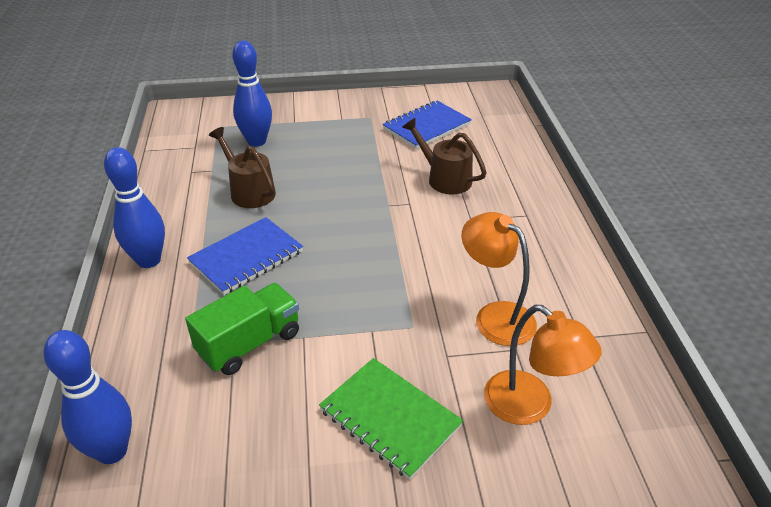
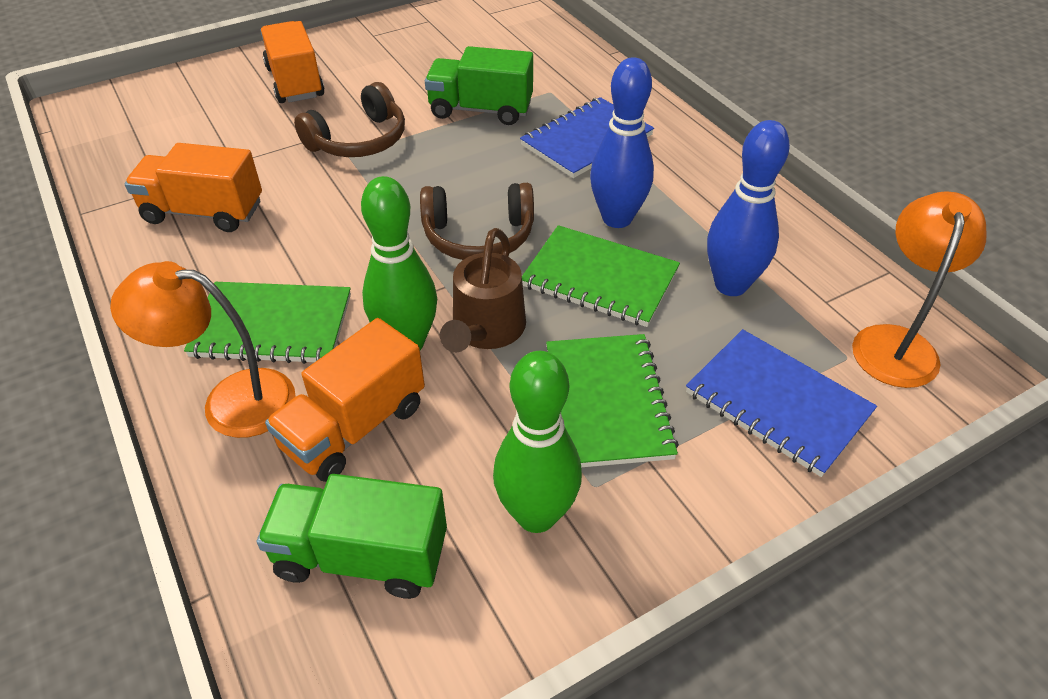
blue bowling pin: 3 -> 2
brown headphones: 0 -> 2
brown watering can: 2 -> 1
green bowling pin: 0 -> 2
green notebook: 1 -> 3
green truck: 1 -> 2
orange truck: 0 -> 3

